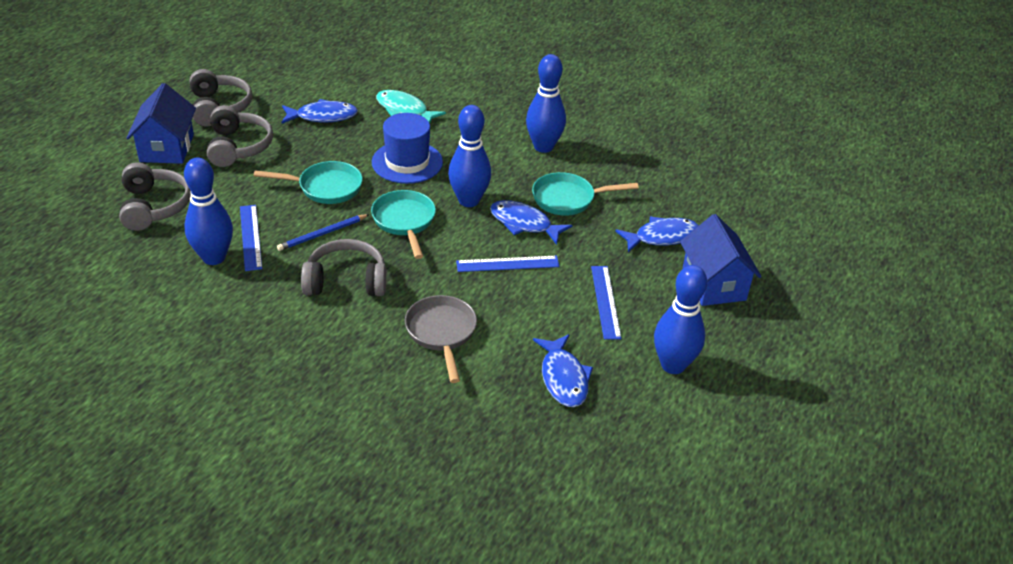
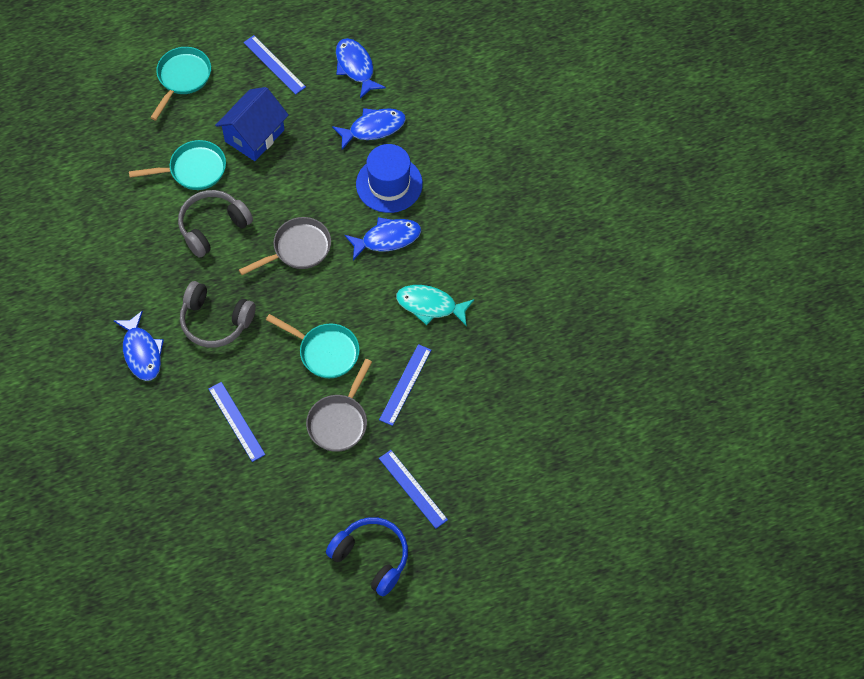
blue bowling pin: 4 -> 0
blue headphones: 0 -> 1
blue house: 2 -> 1
blue pencil: 1 -> 0
blue ruler: 3 -> 4
grey headphones: 4 -> 2
grey pan: 1 -> 2

